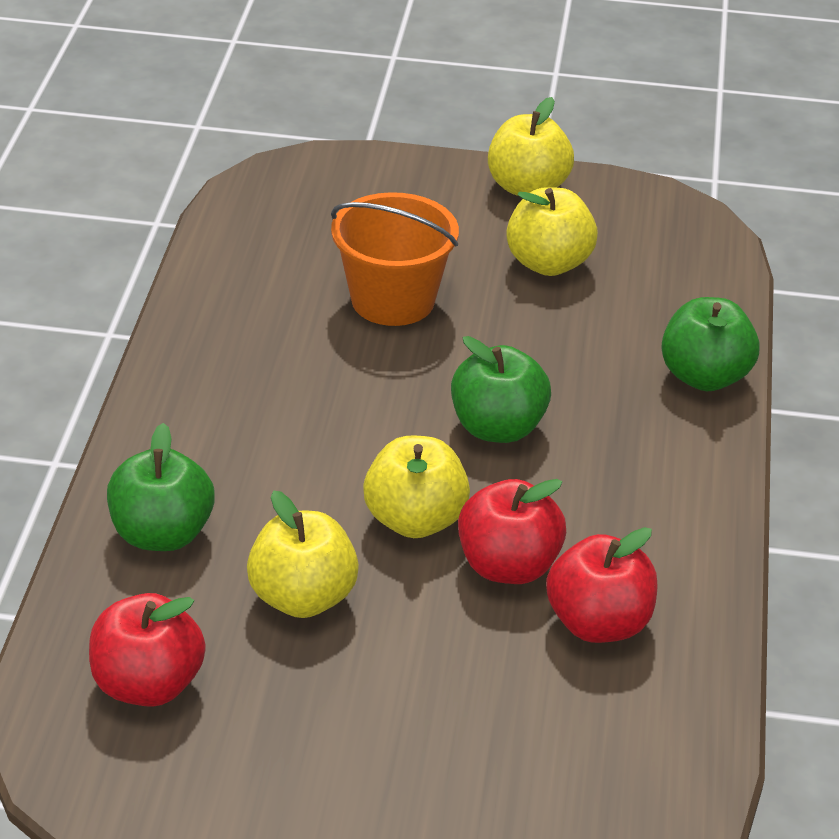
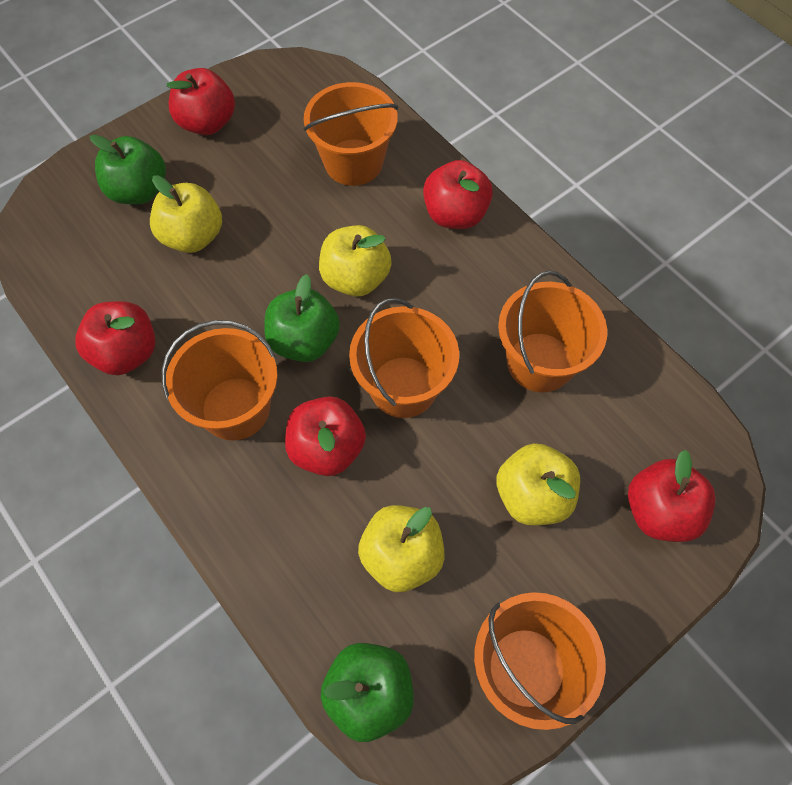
orange bucket: 1 -> 5
red apple: 3 -> 5

